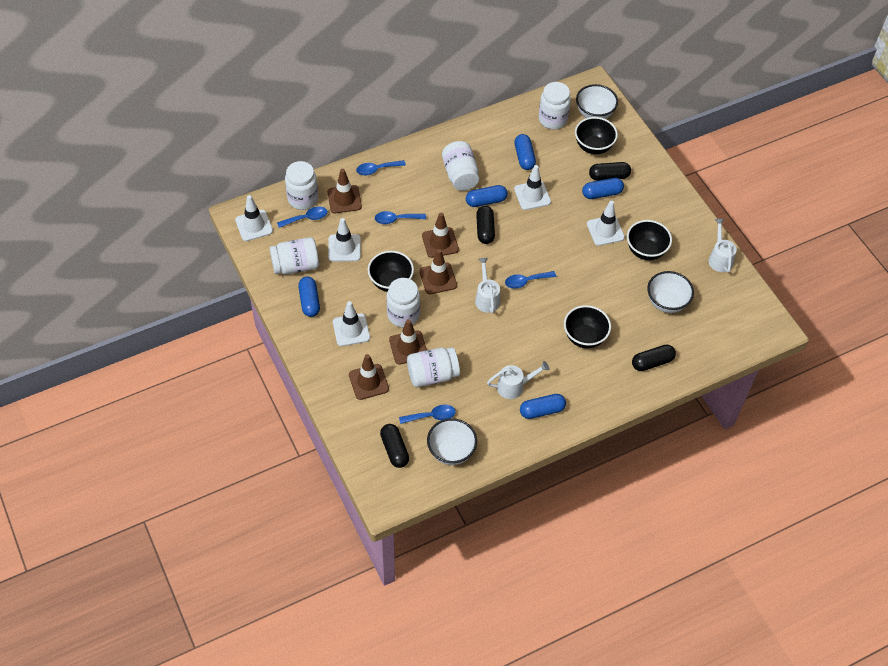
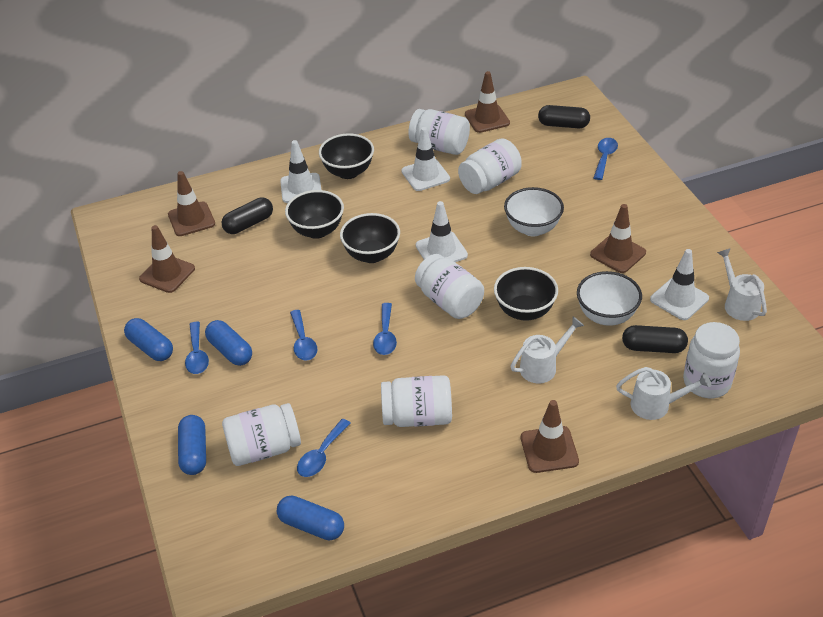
black capsule: 4 -> 3
blue capsule: 5 -> 4
white bowl: 3 -> 2
white traffic cone: 5 -> 4

